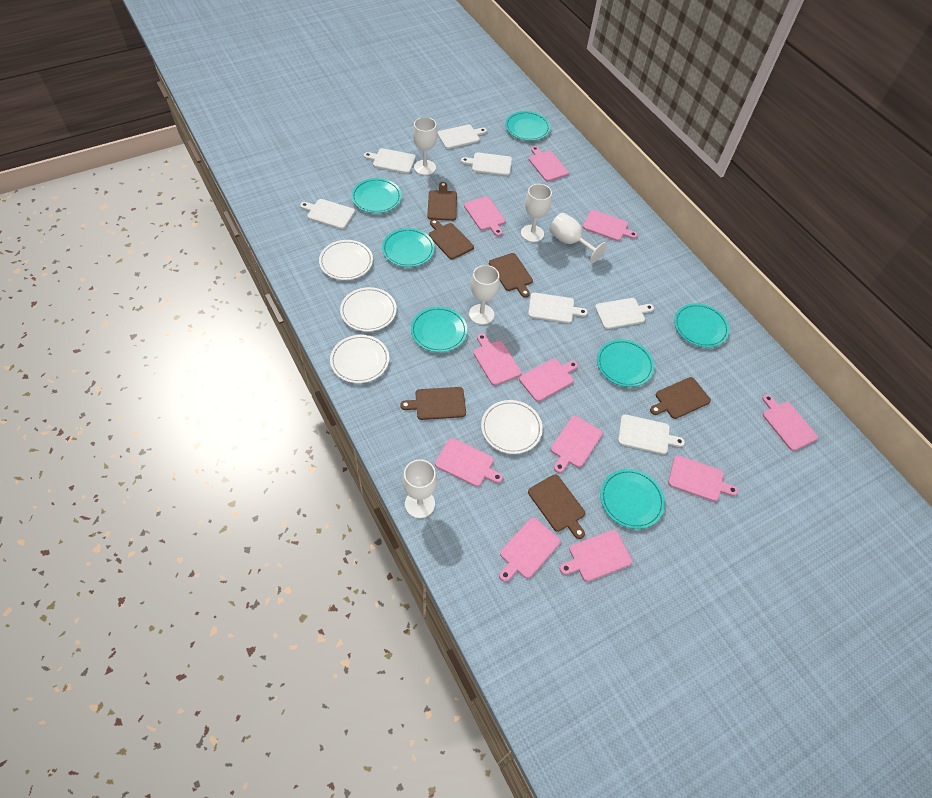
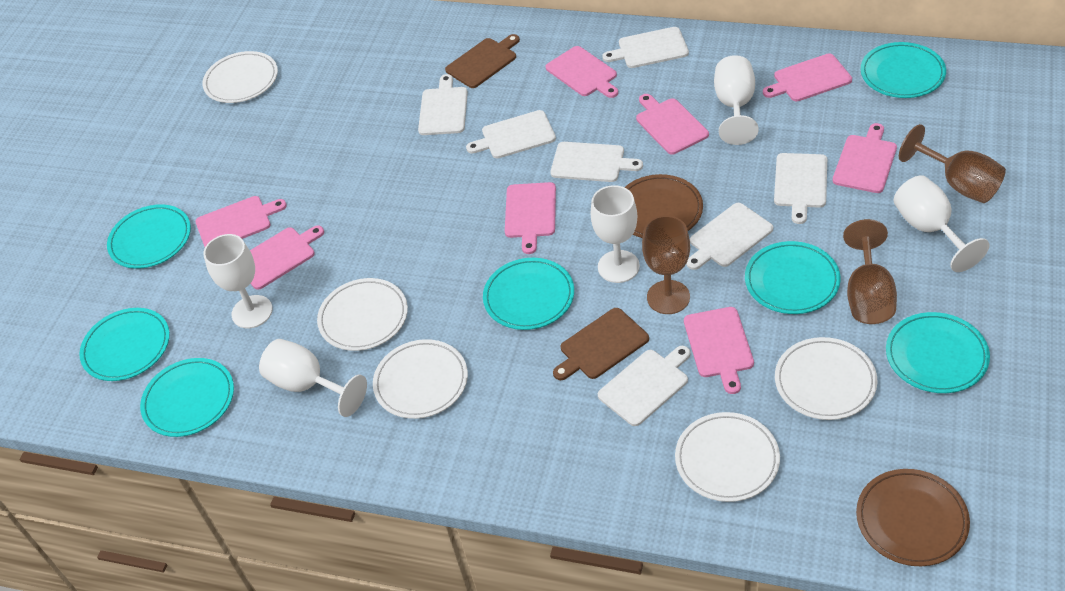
brown cutting board: 6 -> 2
brown goblet: 0 -> 3
brown plate: 0 -> 2
pink cutting board: 11 -> 8
white plate: 4 -> 5

